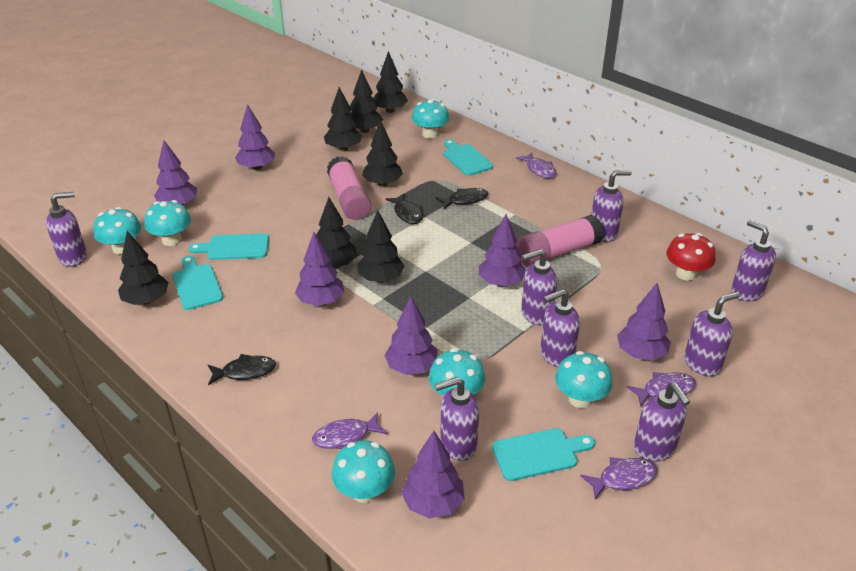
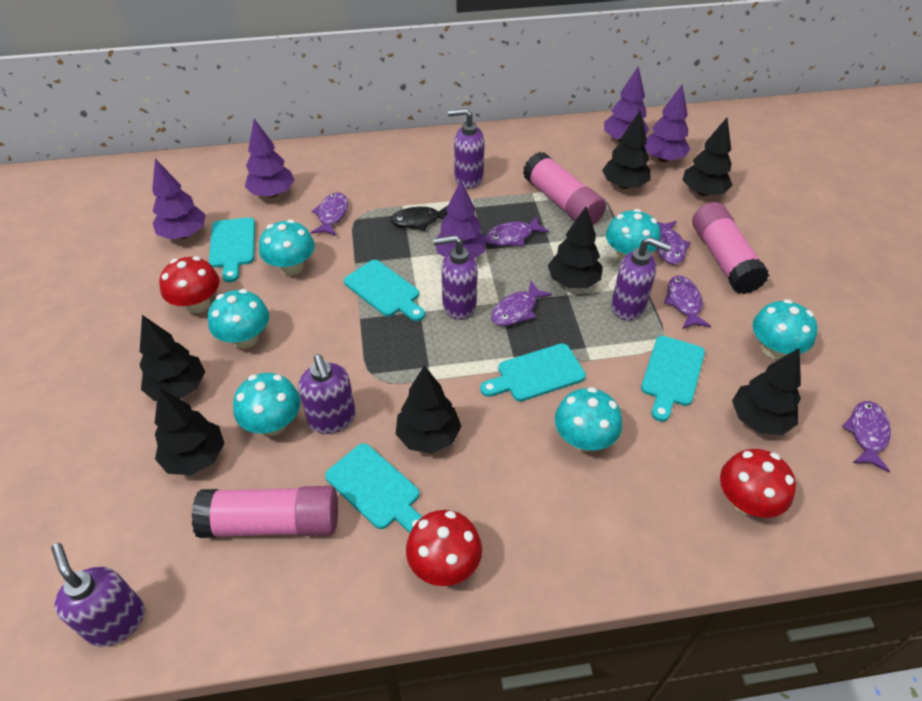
black fish: 3 -> 1
pink glue stick: 2 -> 3
purple fish: 4 -> 6
purple soap dispenser: 8 -> 5
purple tree: 7 -> 5
red mushroom: 1 -> 3
turquoise cutting board: 4 -> 5

